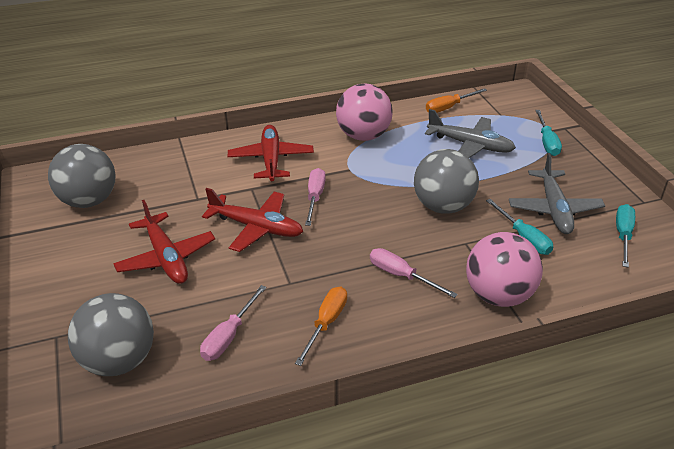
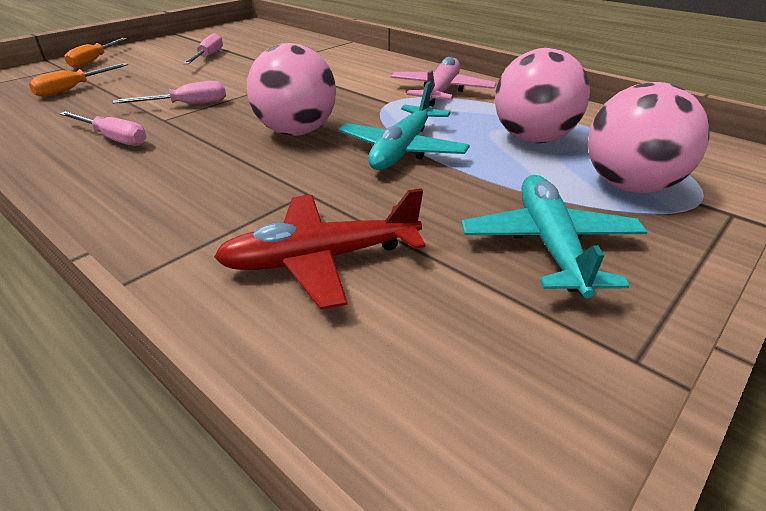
grey ball: 3 -> 0
grey plane: 2 -> 0
pink ball: 2 -> 3
pink plane: 0 -> 1
red plane: 3 -> 1
turquoise plane: 0 -> 2
turquoise screwdriver: 3 -> 0

